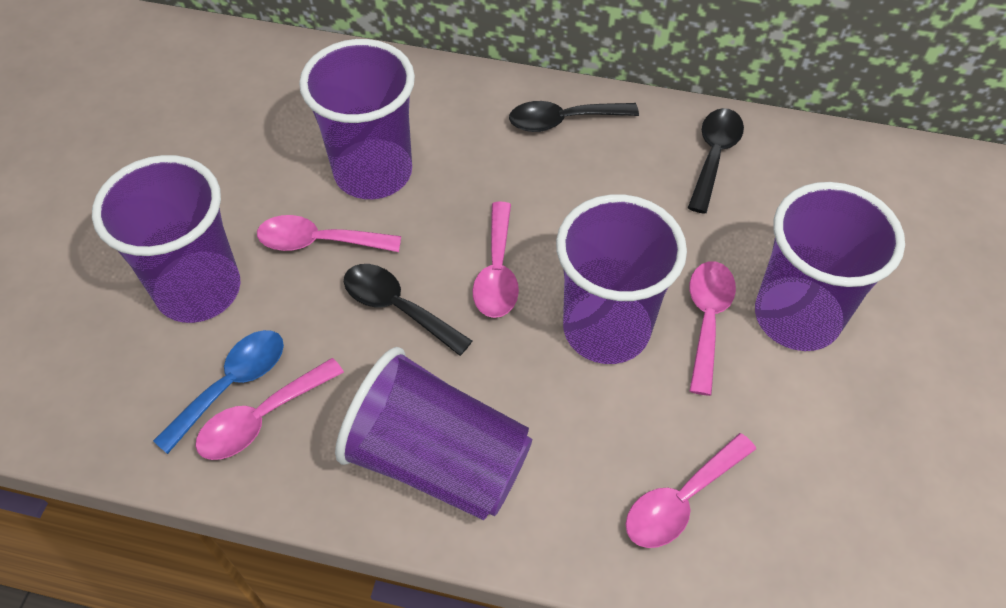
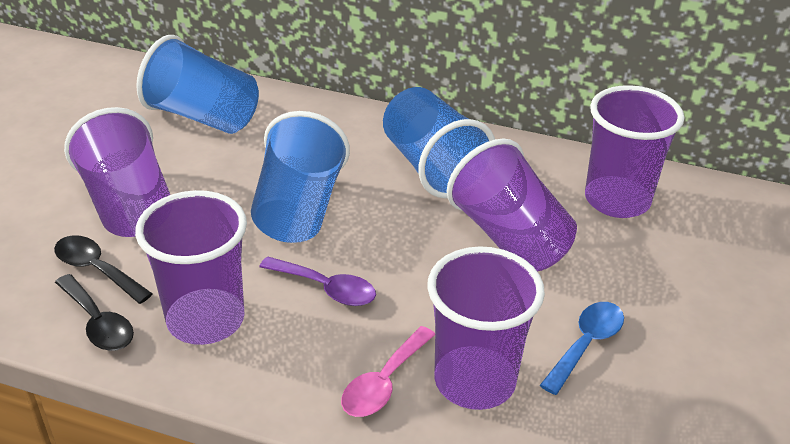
black spoon: 3 -> 2
blue cup: 0 -> 3
pink spoon: 5 -> 1
purple spoon: 0 -> 1

